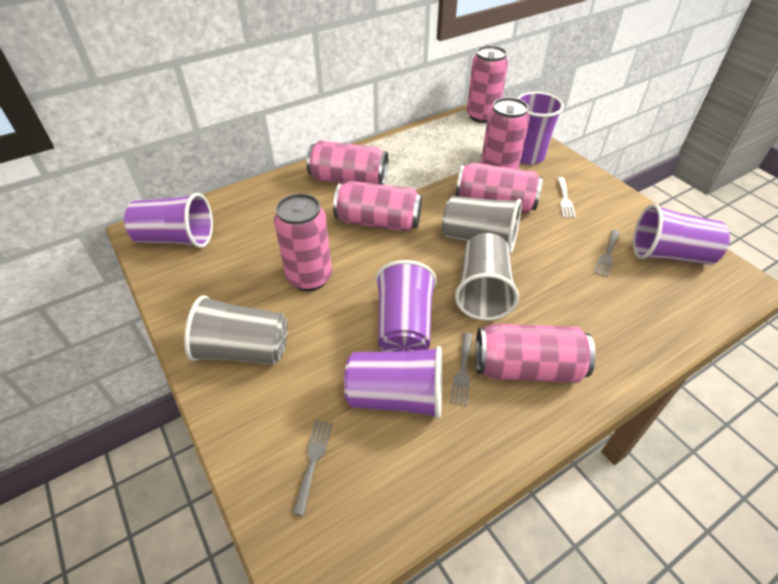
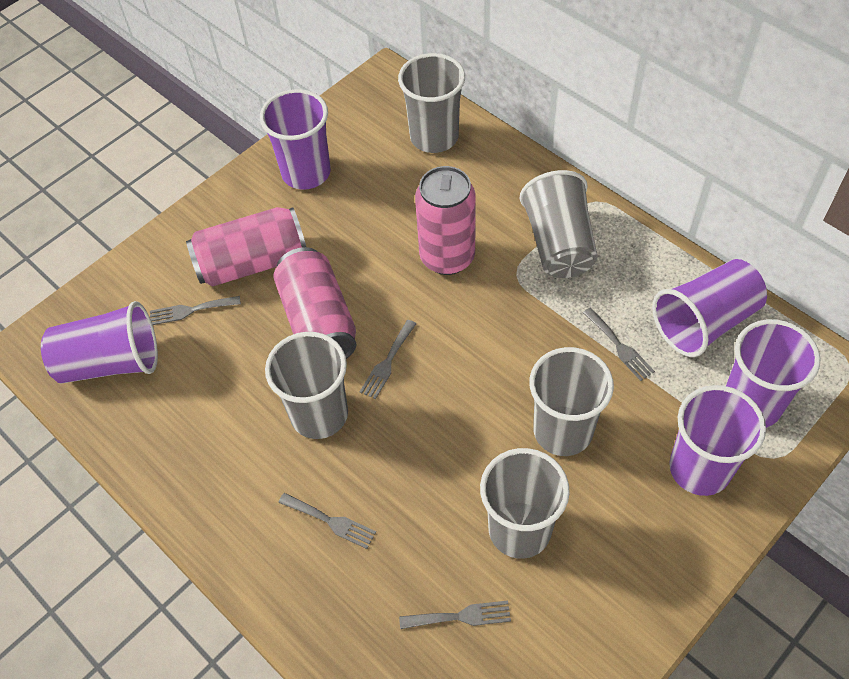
grey cup: 3 -> 5
grey fork: 3 -> 5
pink can: 7 -> 3
white fork: 1 -> 0

